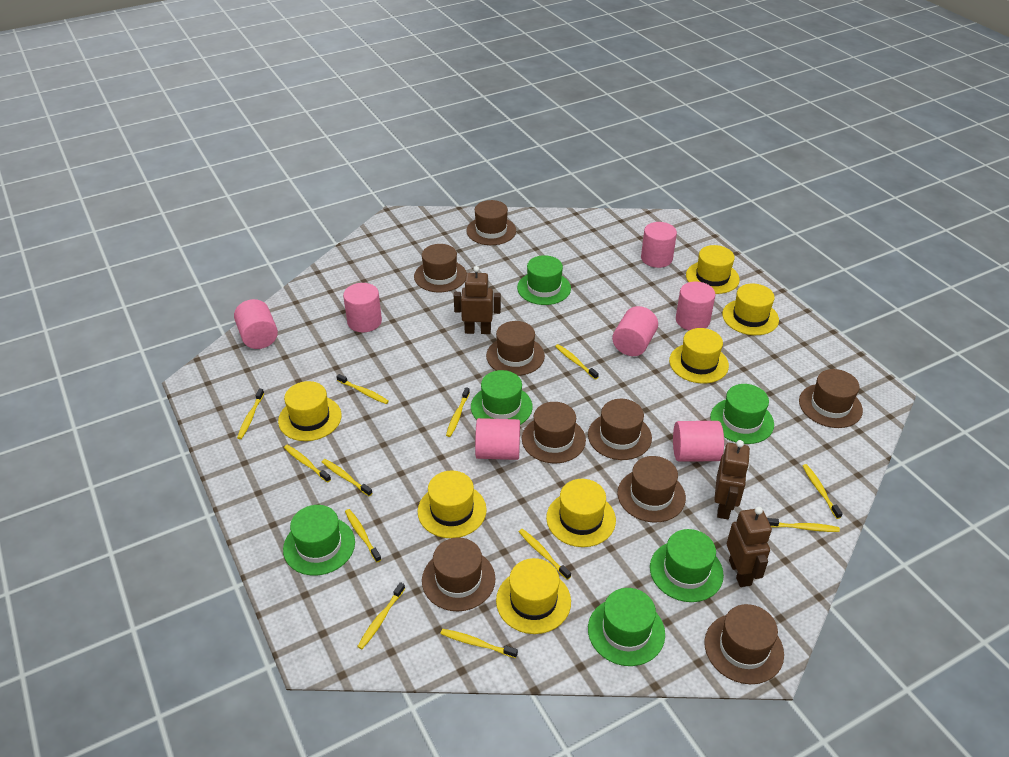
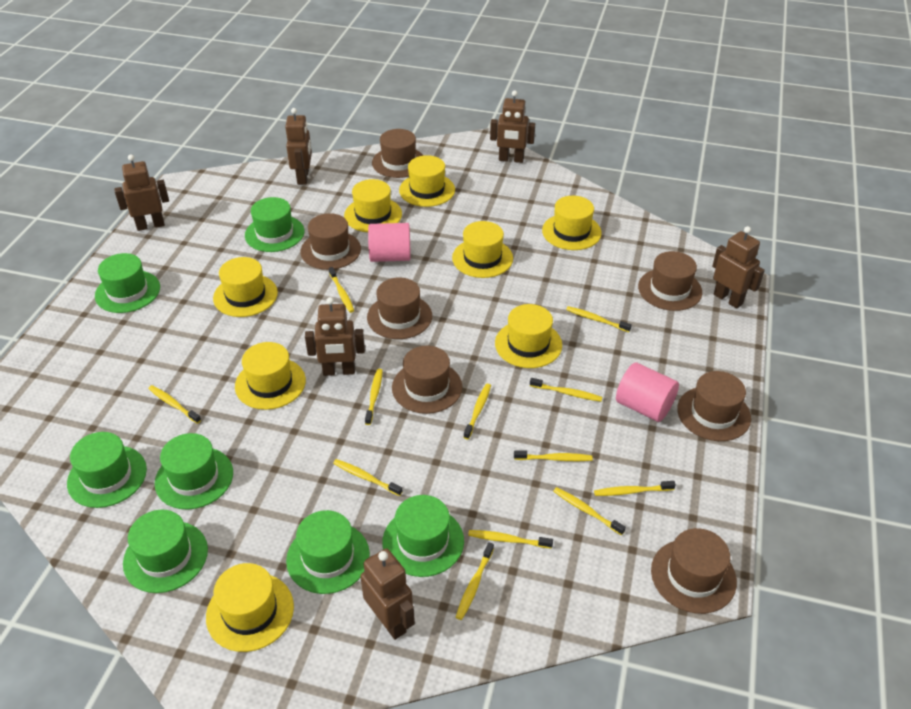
brown hat: 9 -> 7
brown robot: 3 -> 6
green hat: 6 -> 7
pink cylinder: 7 -> 2
yellow hat: 7 -> 8

